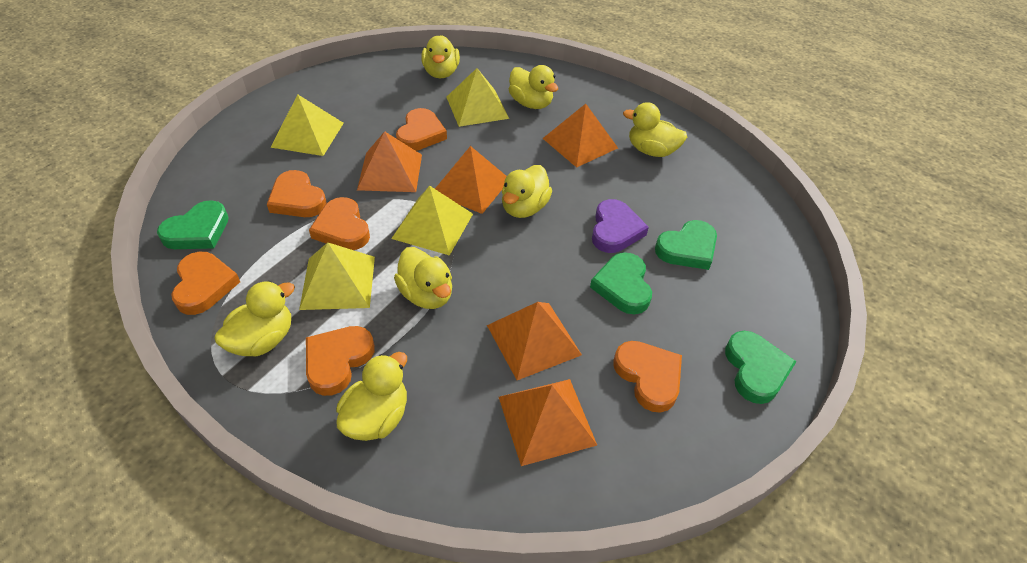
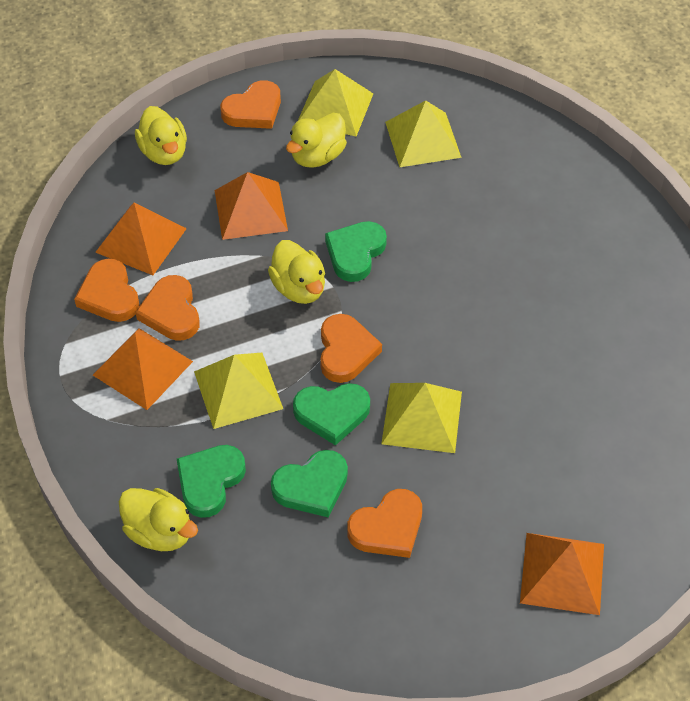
orange heart: 6 -> 5
orange pyramid: 5 -> 4
purple heart: 1 -> 0
yellow duck: 7 -> 4

